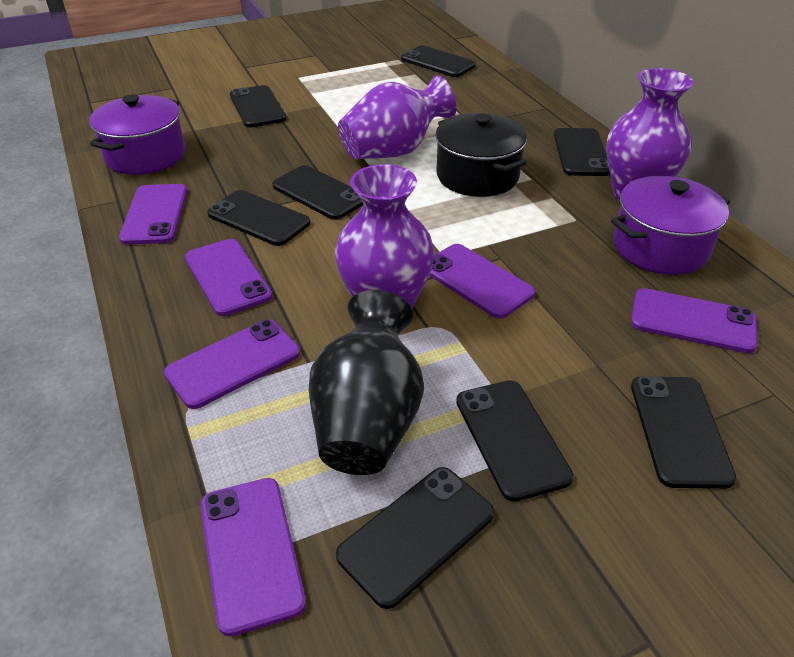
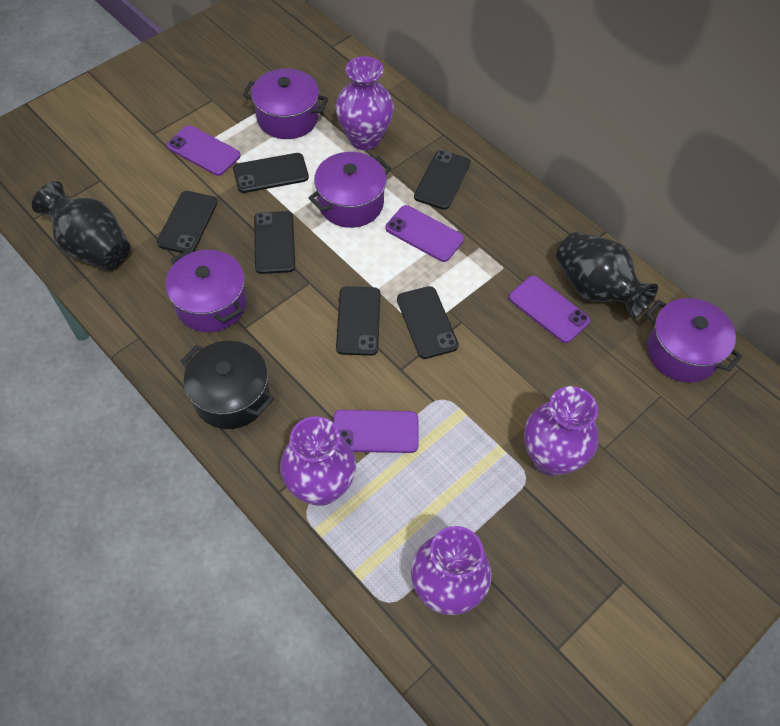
black phone: 8 -> 6
black vase: 1 -> 2
purple phone: 6 -> 4
purple pot: 2 -> 4
purple vase: 3 -> 4

